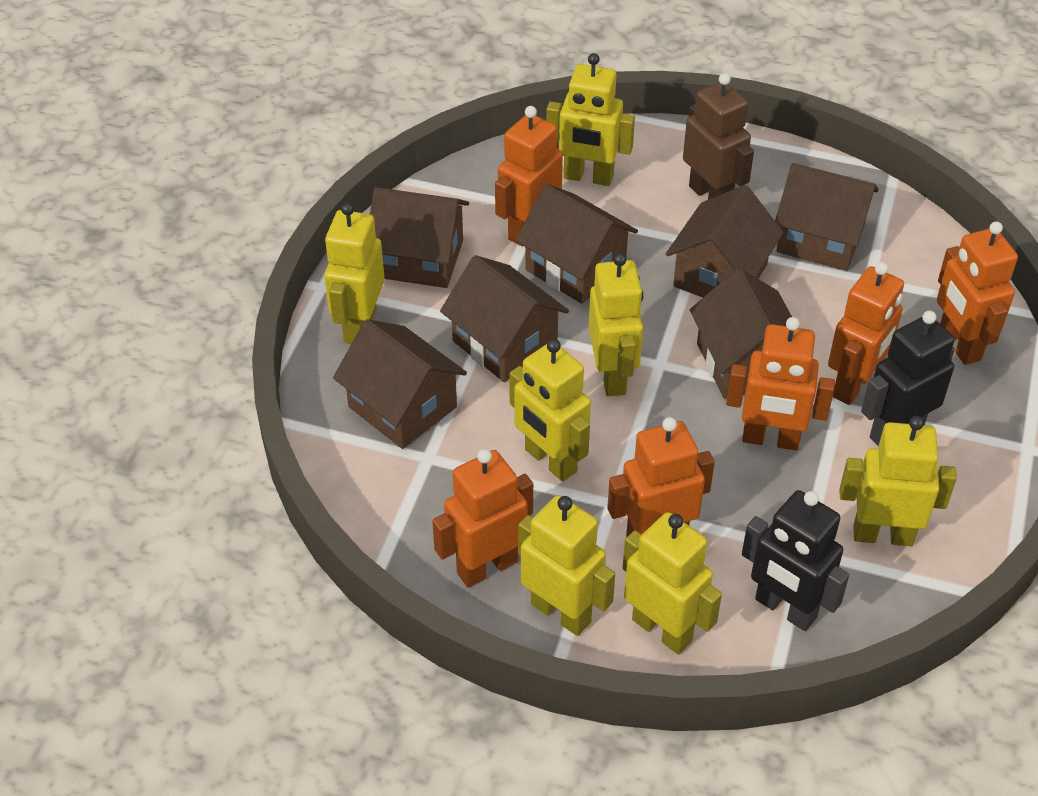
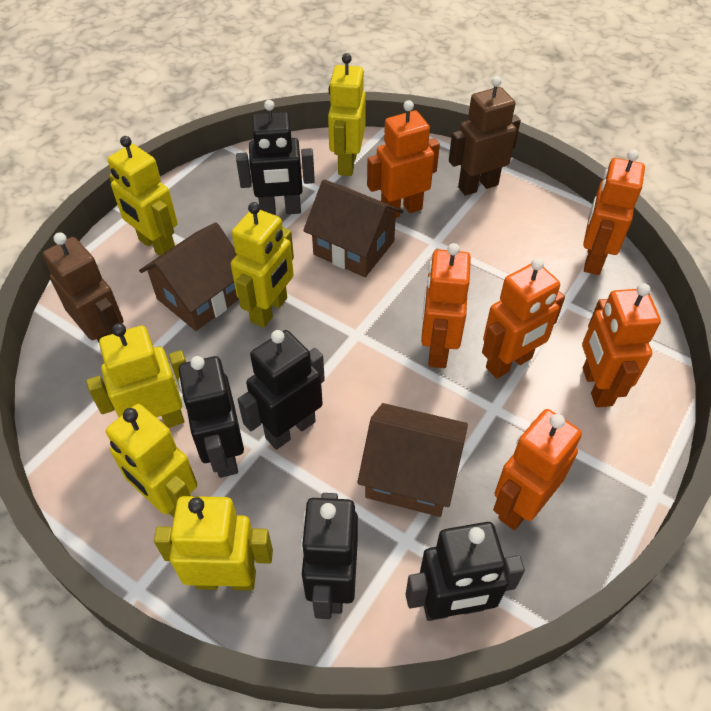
black robot: 2 -> 5
brown house: 7 -> 3
brown robot: 1 -> 2
yellow robot: 7 -> 6

